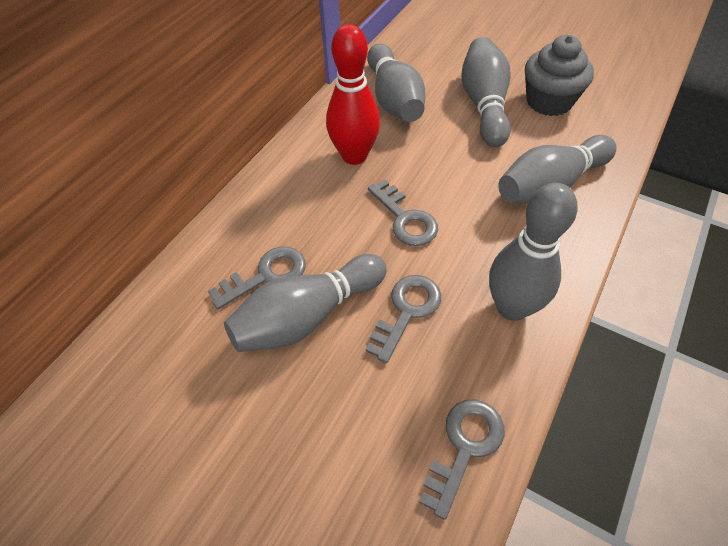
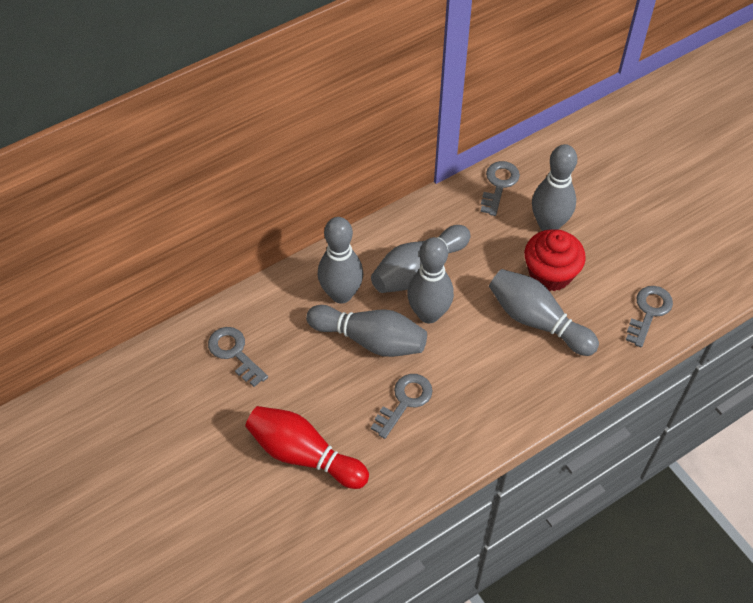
grey bowling pin: 5 -> 6
grey cupcake: 1 -> 0
red cupcake: 0 -> 1

